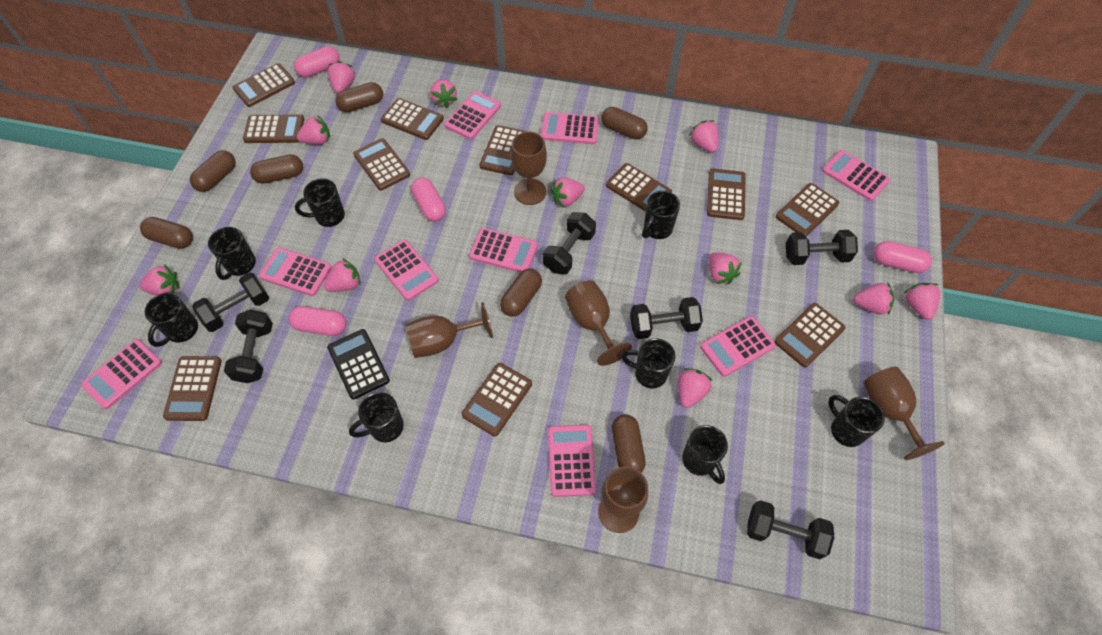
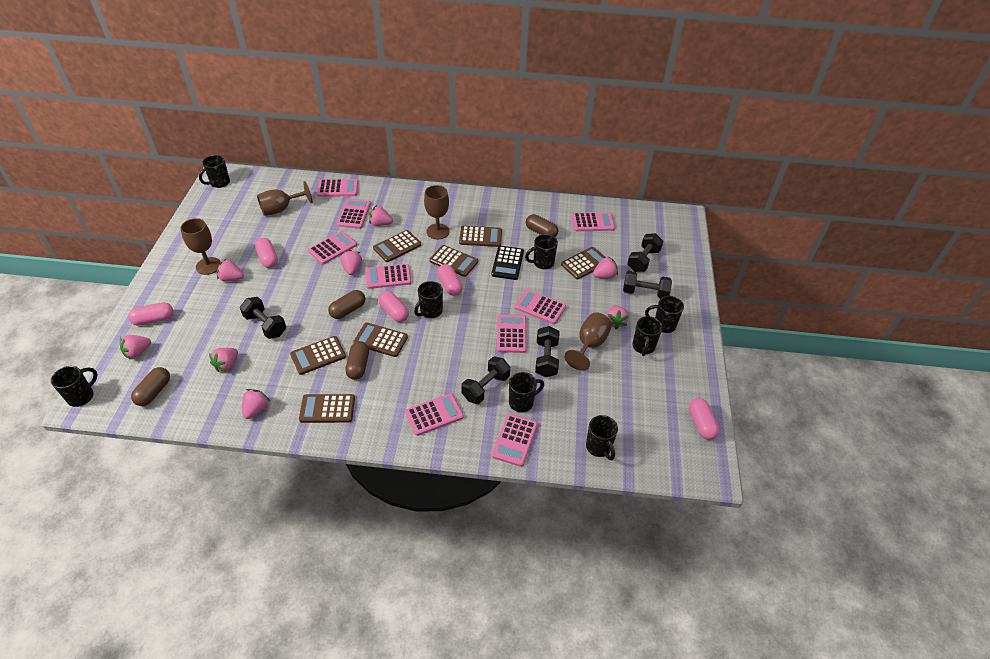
black dumbbell: 6 -> 5
brown calculator: 11 -> 7
brown capsule: 7 -> 4
brown goblet: 5 -> 4
pink capsule: 4 -> 5
pink strawberry: 11 -> 8

